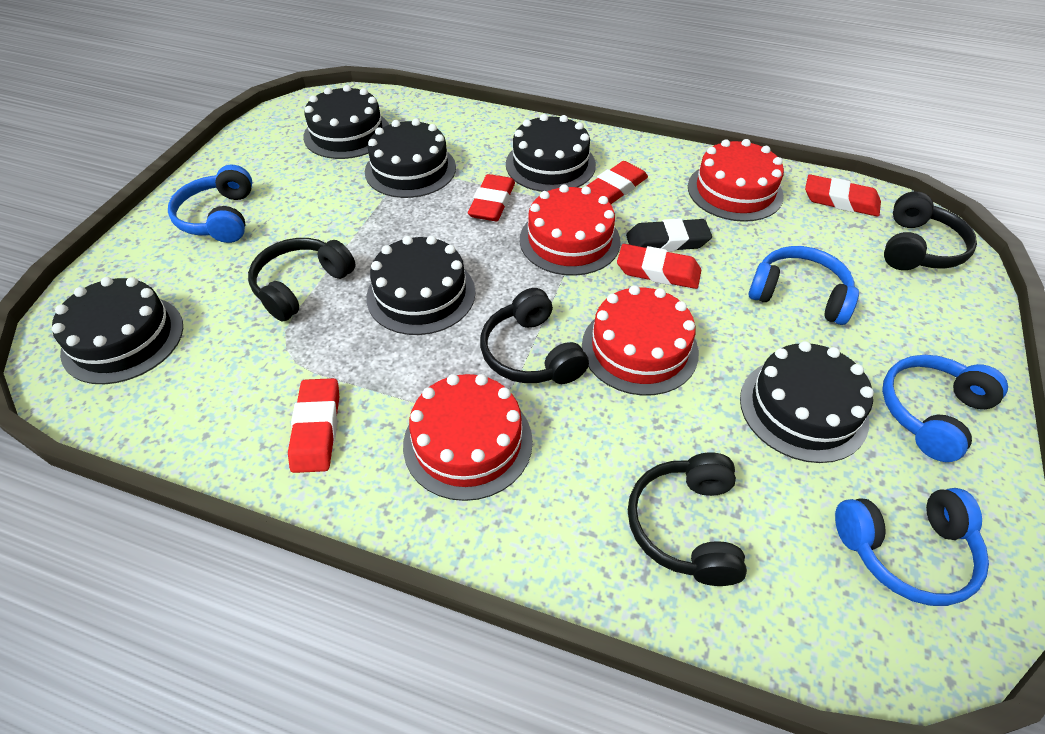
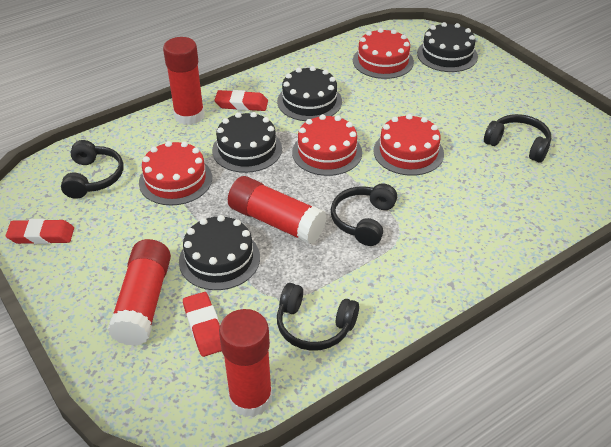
black cake: 6 -> 4
black eraser: 1 -> 0
blue headphones: 4 -> 0
red eraser: 5 -> 3
red glue stick: 0 -> 4

